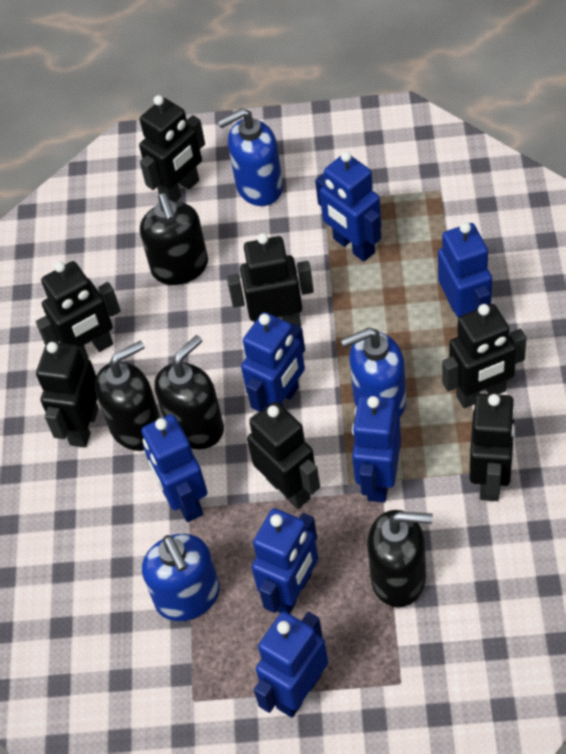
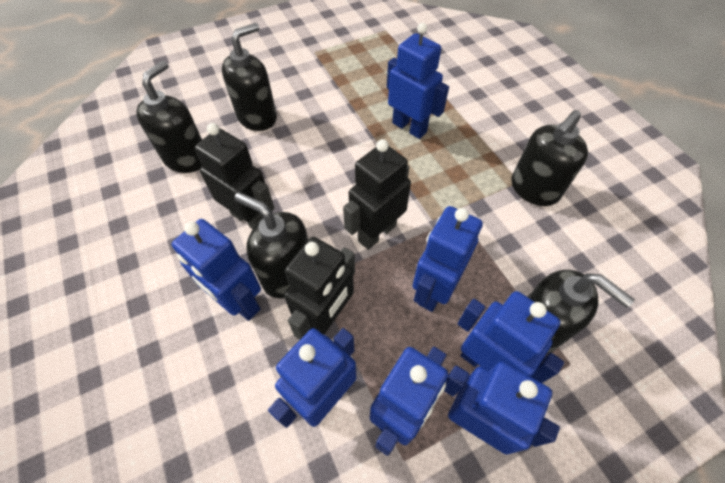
black robot: 7 -> 3
black soap dispenser: 4 -> 5
blue soap dispenser: 3 -> 0

